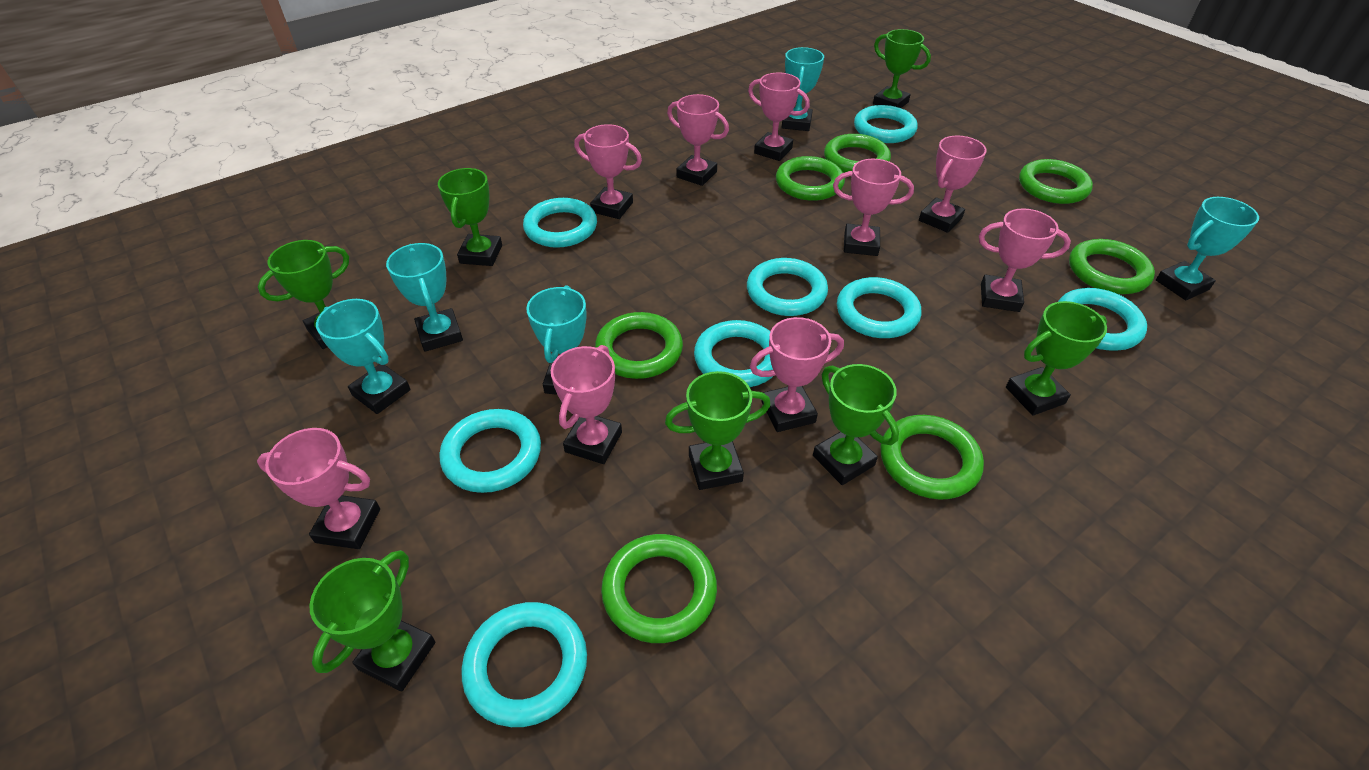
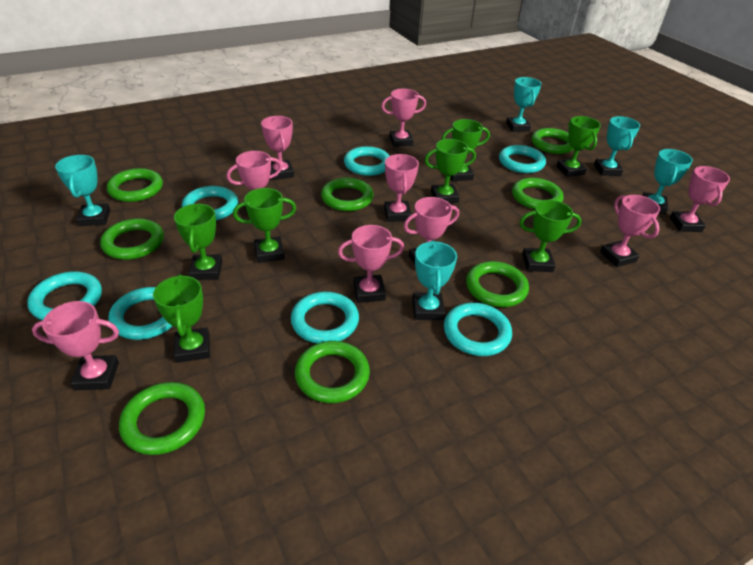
green ring: 7 -> 8
turquoise ring: 8 -> 7

